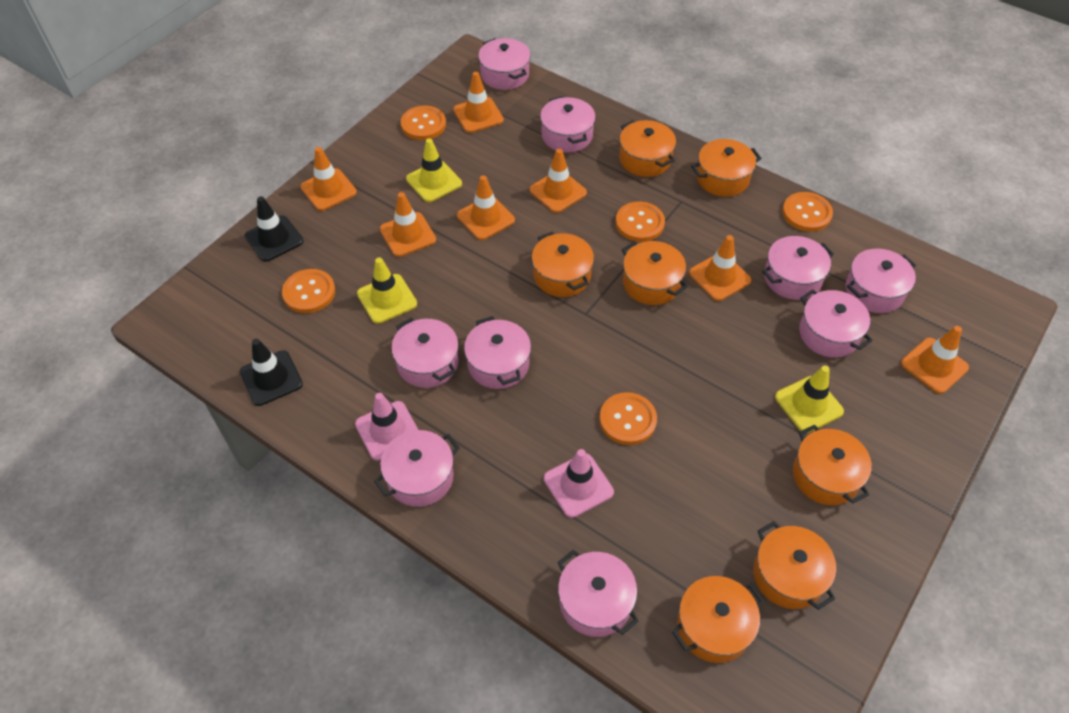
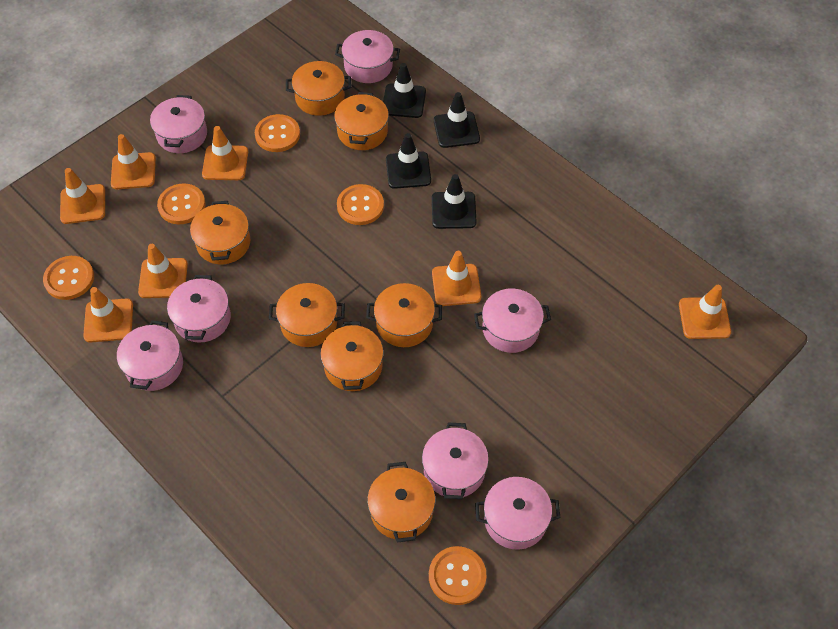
black traffic cone: 2 -> 4
pink pot: 9 -> 7
pink traffic cone: 2 -> 0
yellow traffic cone: 3 -> 0

